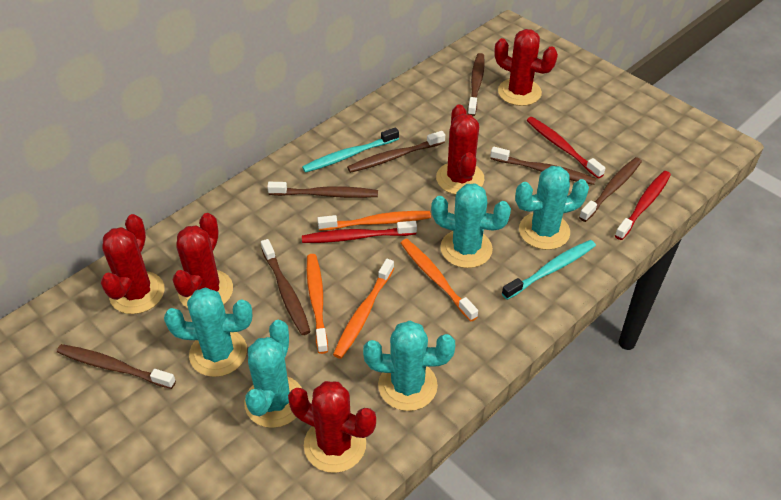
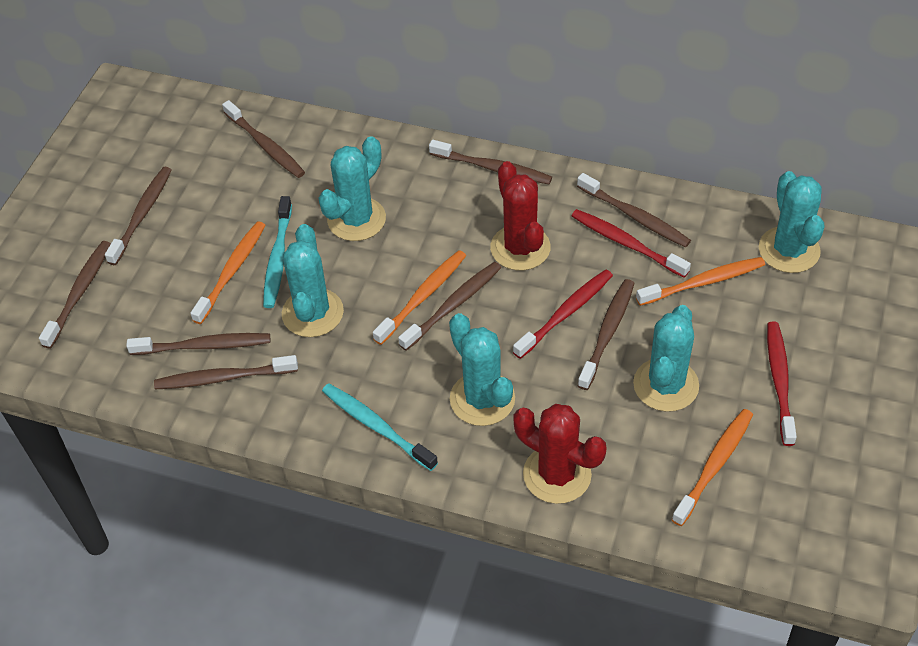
brown toothbrush: 7 -> 9
red cactus: 5 -> 2

